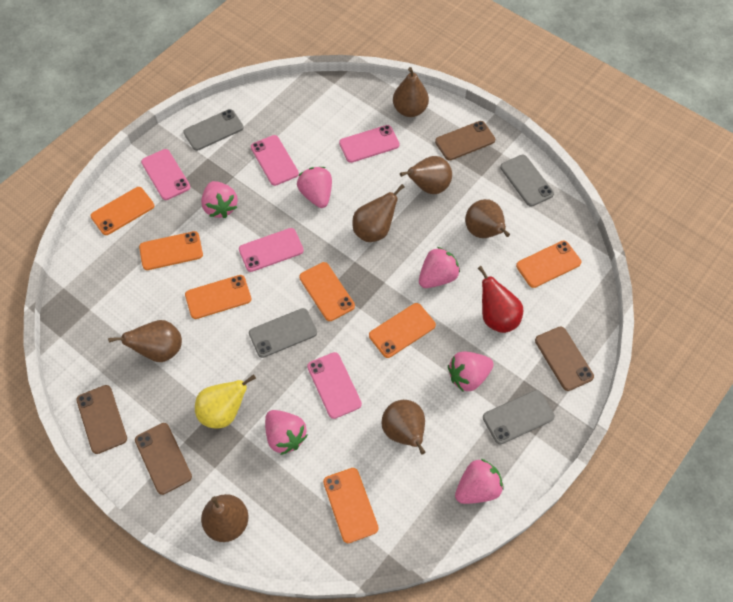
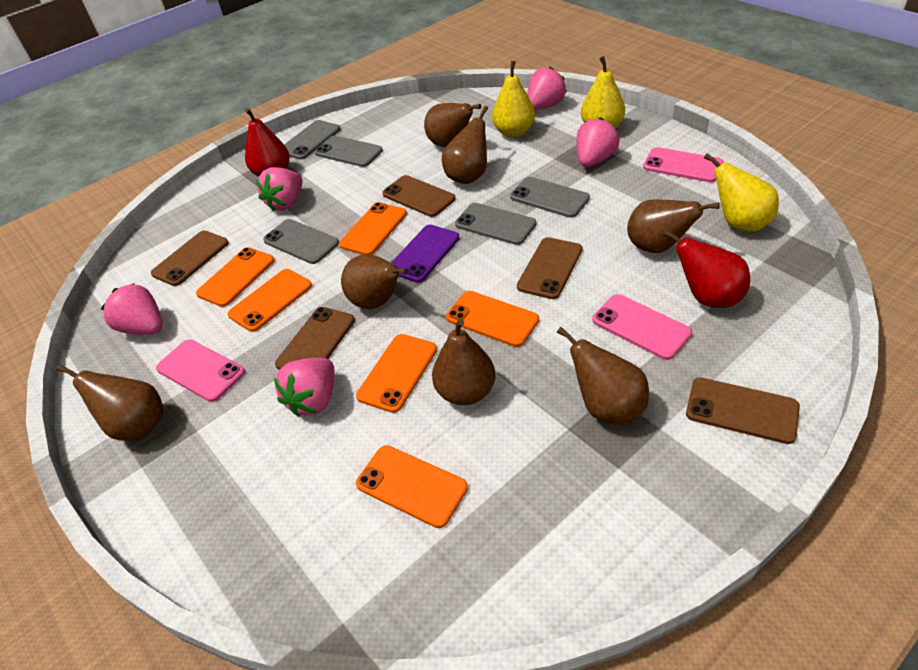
brown phone: 4 -> 5
grey phone: 4 -> 5
orange phone: 7 -> 6
pink phone: 5 -> 3
pink strawberry: 6 -> 5
purple phone: 0 -> 1
red pear: 1 -> 2
yellow pear: 1 -> 3

